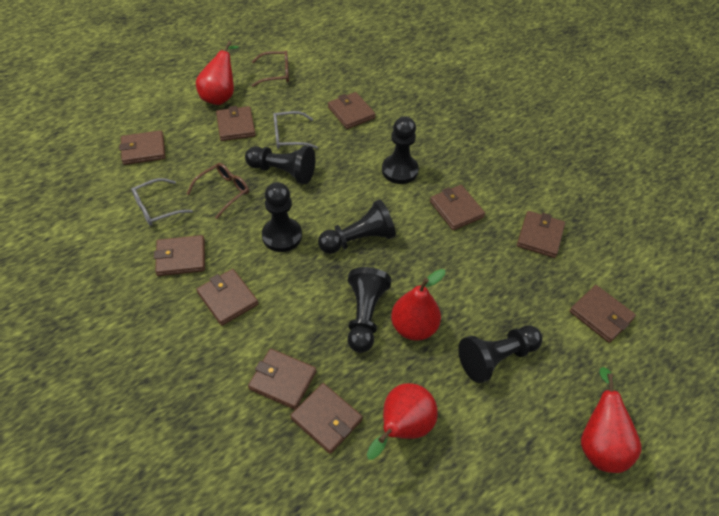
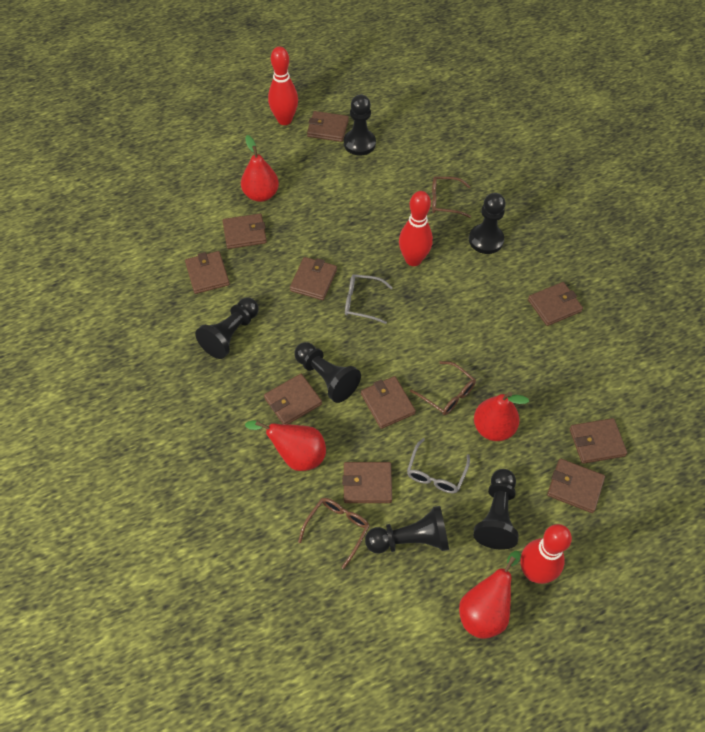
brown glasses: 2 -> 3
red bowling pin: 0 -> 3

